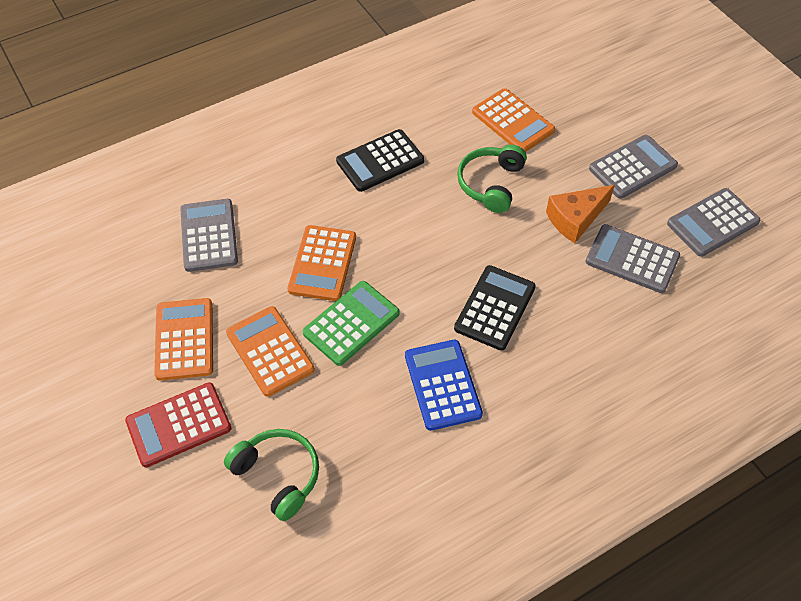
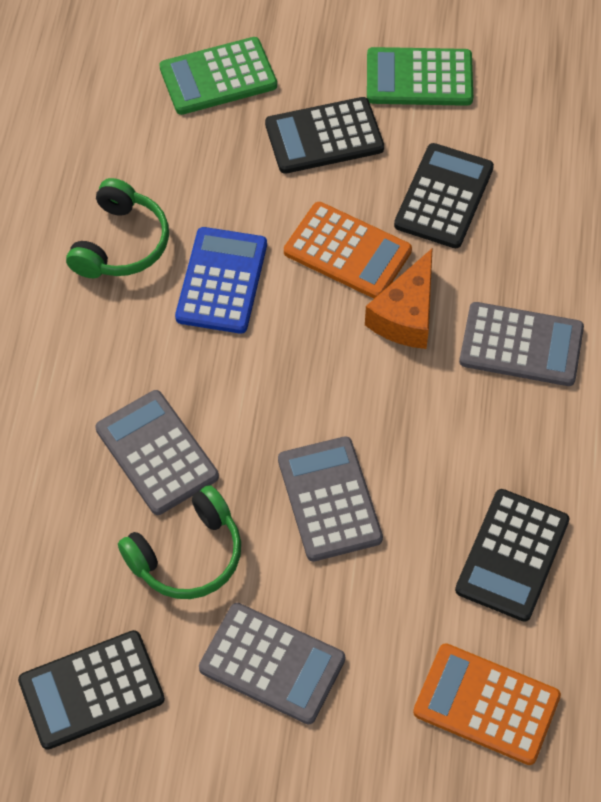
black calculator: 2 -> 4
green calculator: 1 -> 2
orange calculator: 4 -> 2
red calculator: 1 -> 0

